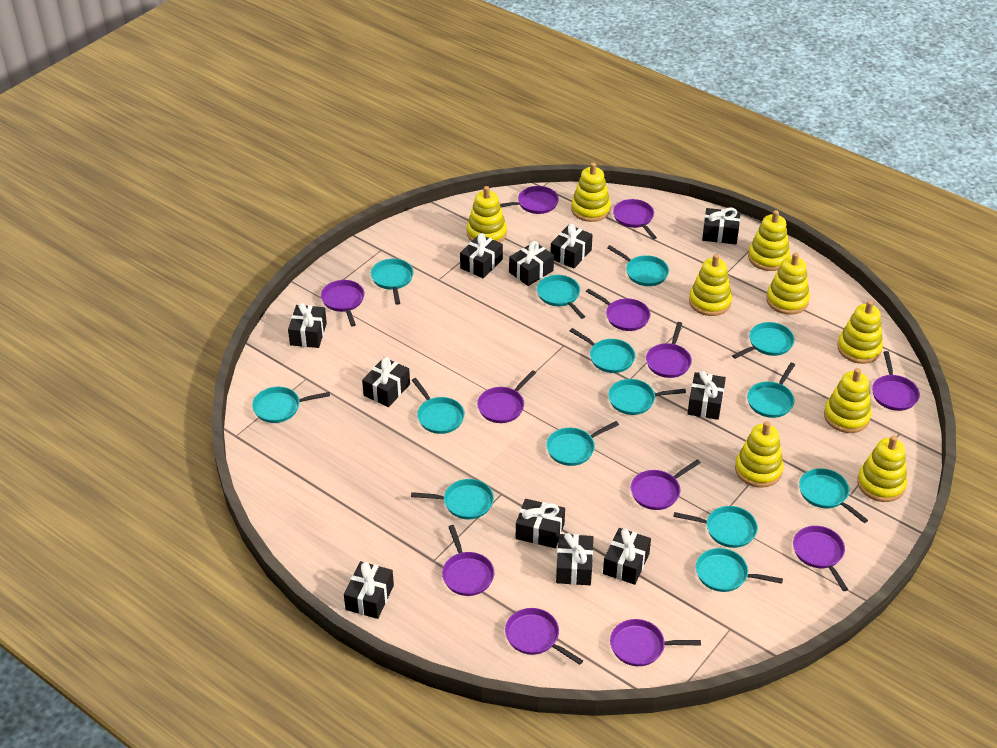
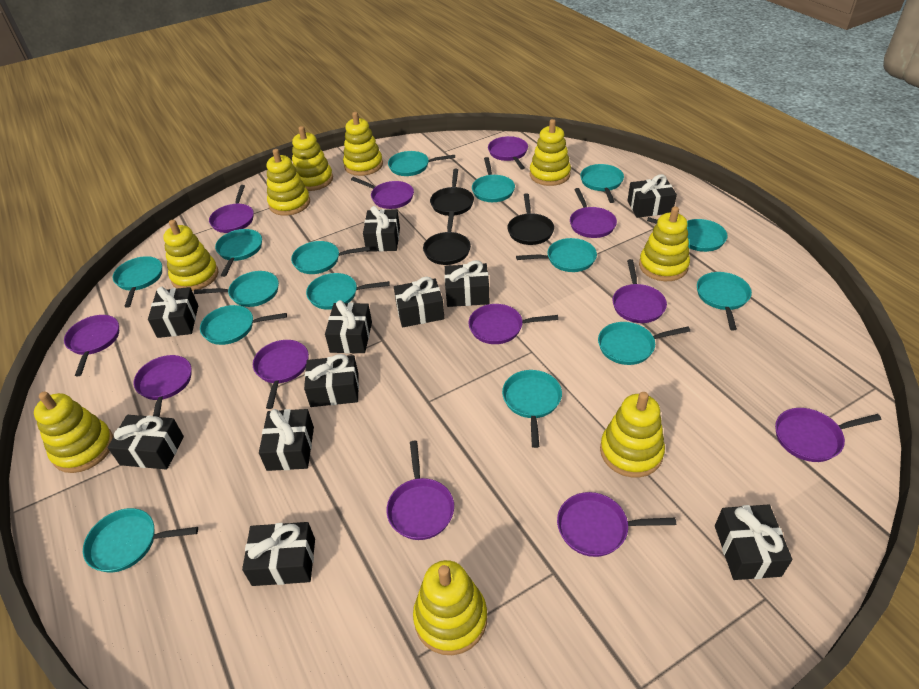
black pan: 0 -> 3
turquoise pan: 14 -> 15

